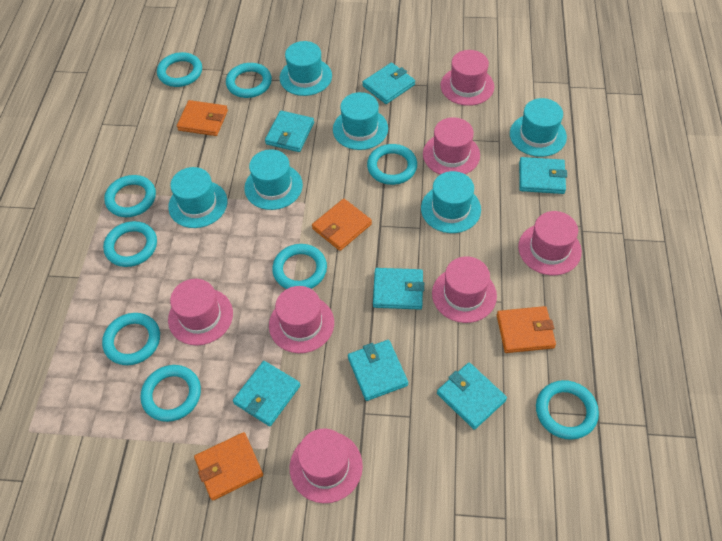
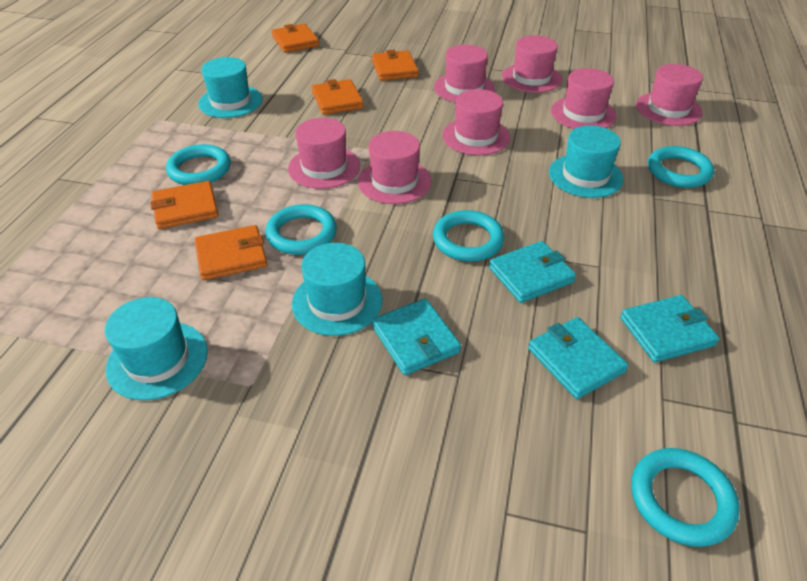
orange wallet: 4 -> 5
turquoise hat: 6 -> 4
turquoise ring: 9 -> 5
turquoise wallet: 7 -> 4

